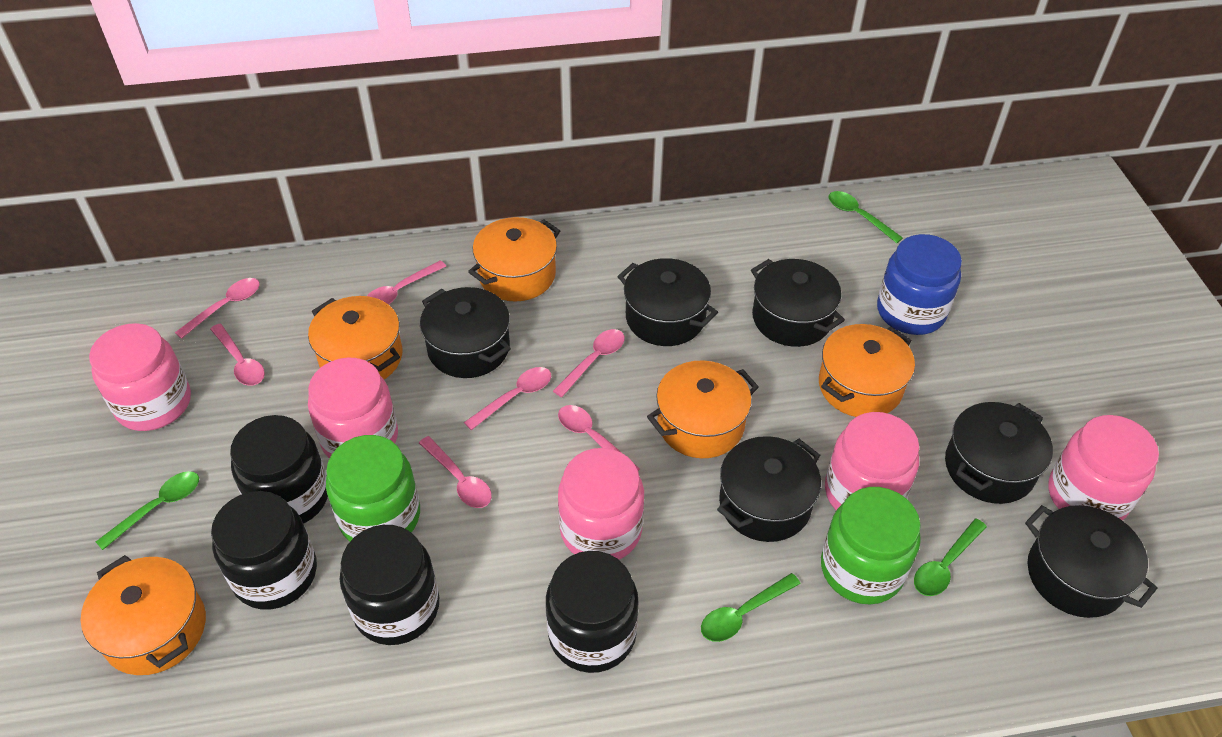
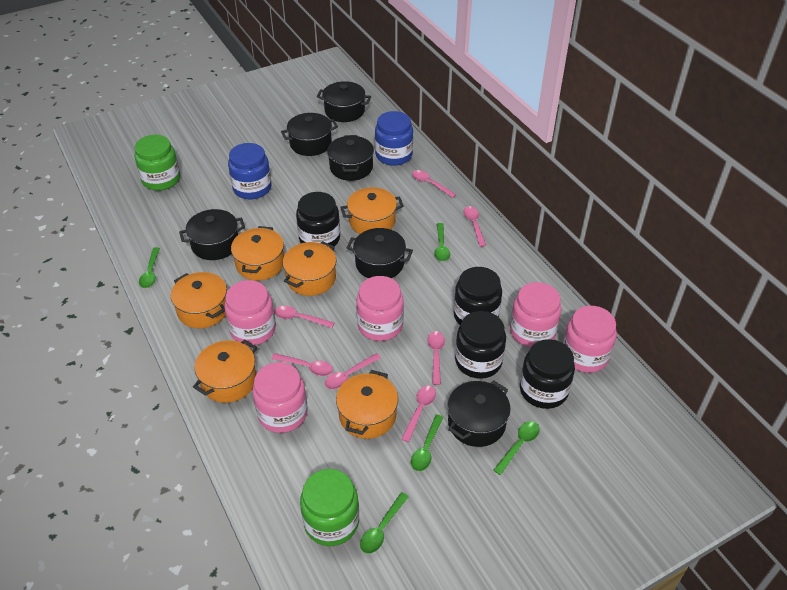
blue jar: 1 -> 2
green spoon: 4 -> 5
orange pot: 5 -> 6

